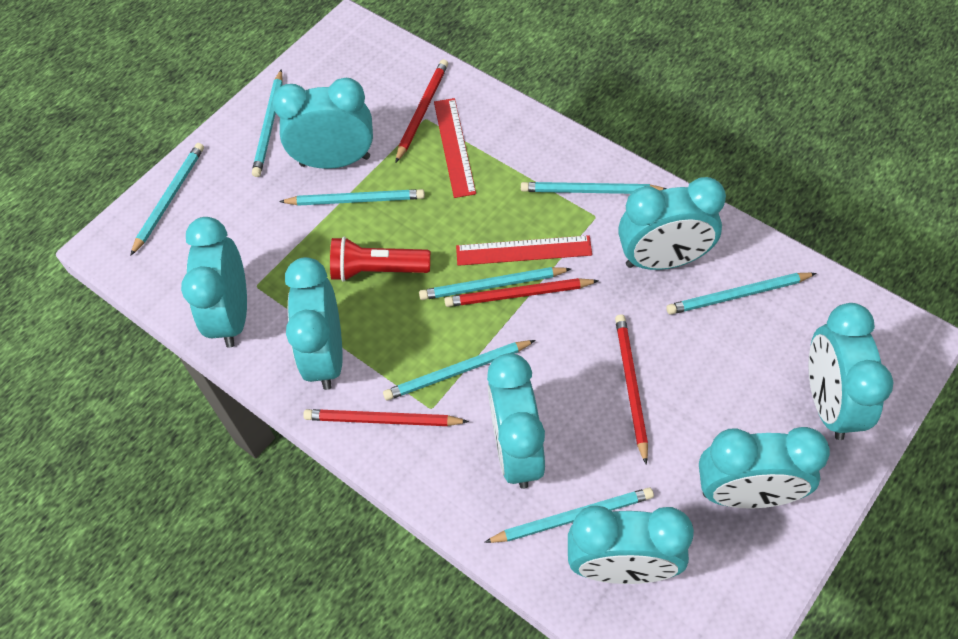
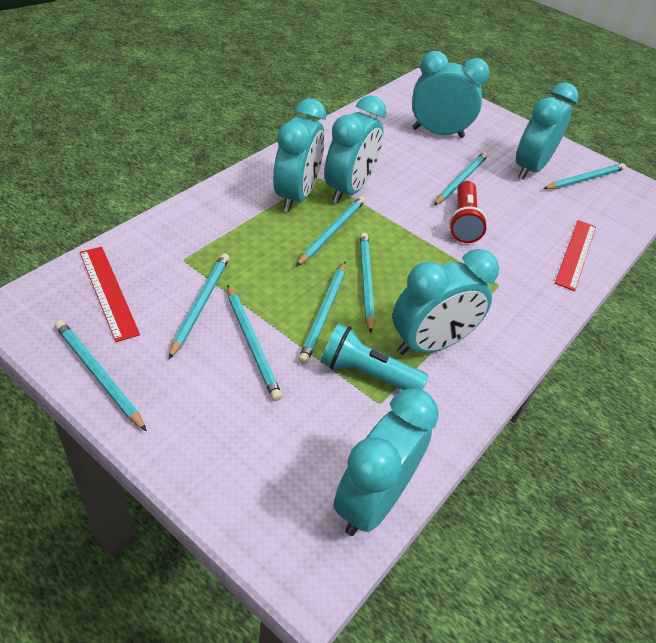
red pencil: 4 -> 0
turquoise clock: 8 -> 6
turquoise flashlight: 0 -> 1

